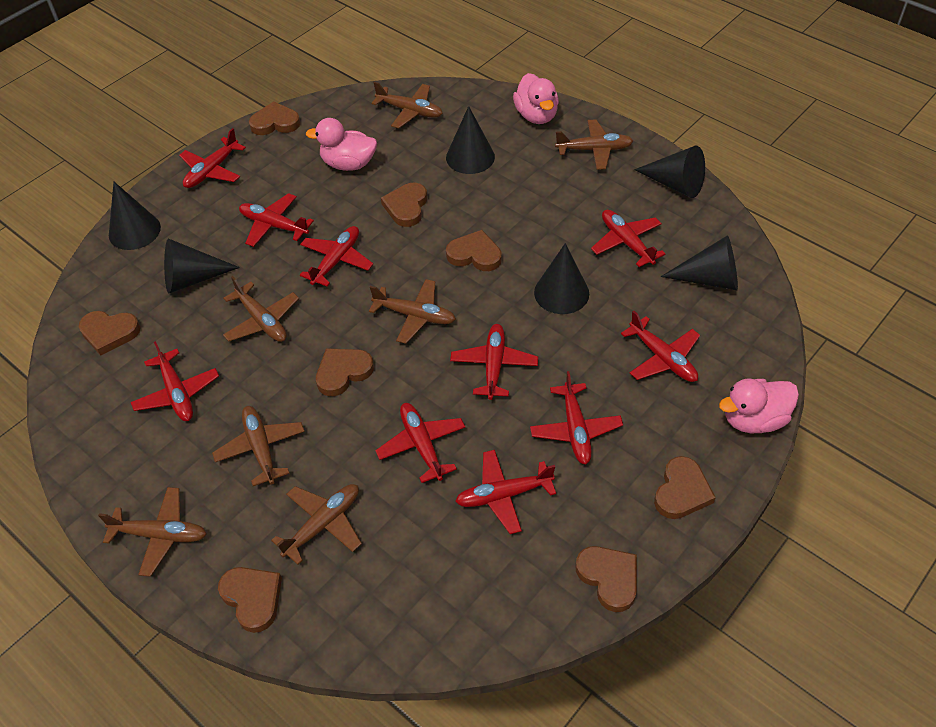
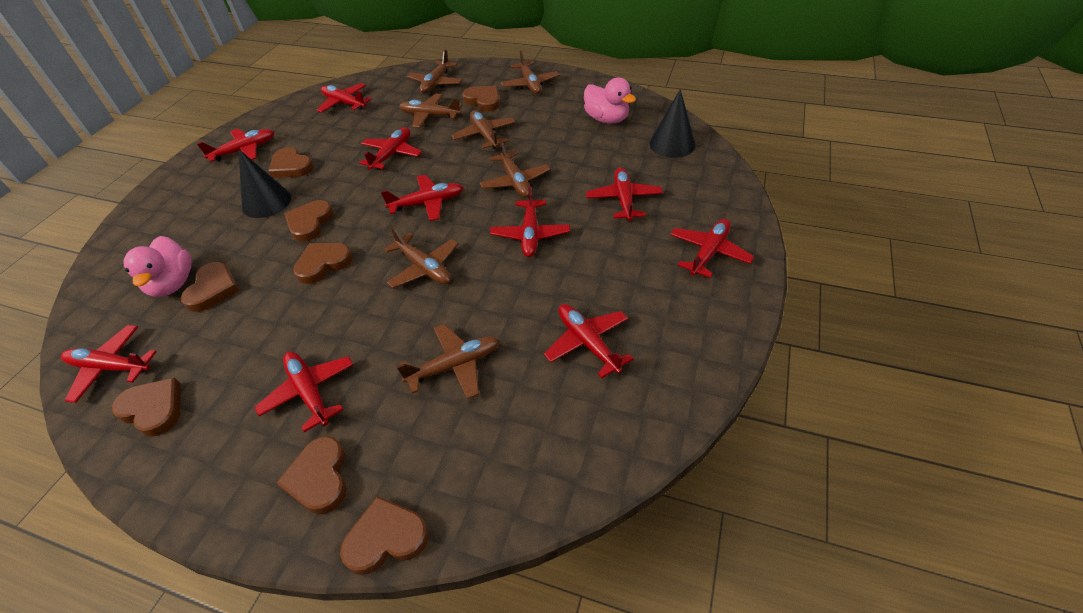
black cone: 6 -> 2
pink duck: 3 -> 2

